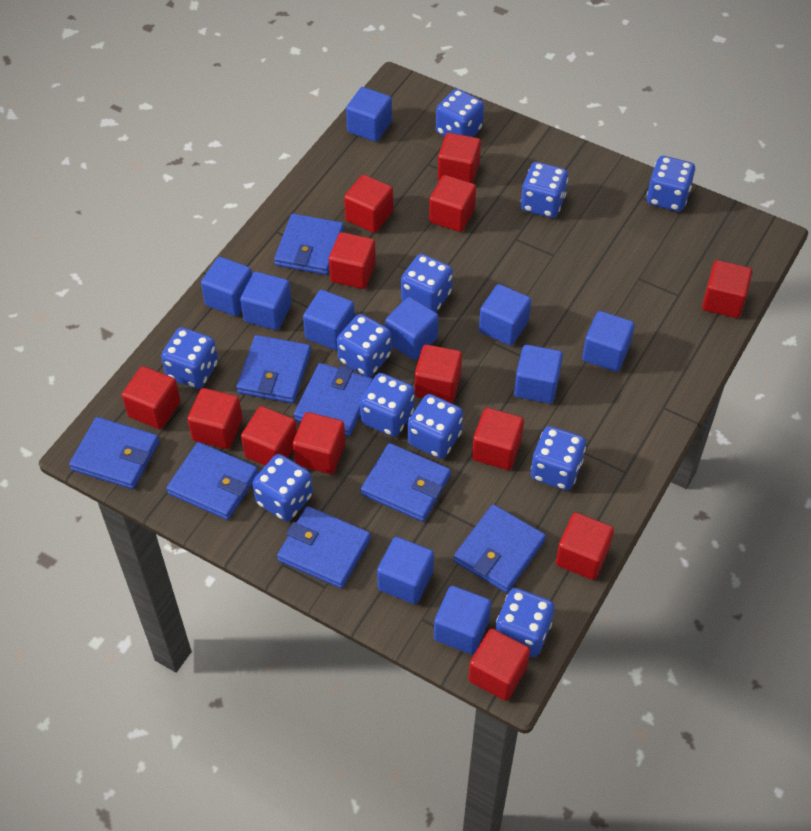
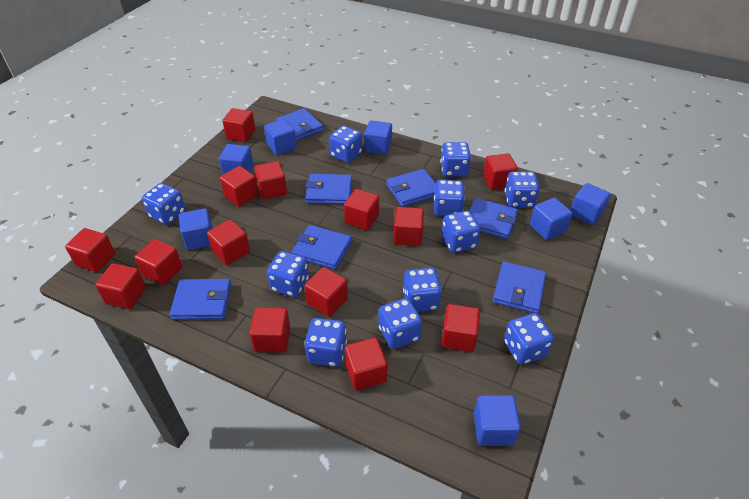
blue cube: 10 -> 7
blue wallet: 8 -> 7
red cube: 13 -> 14

